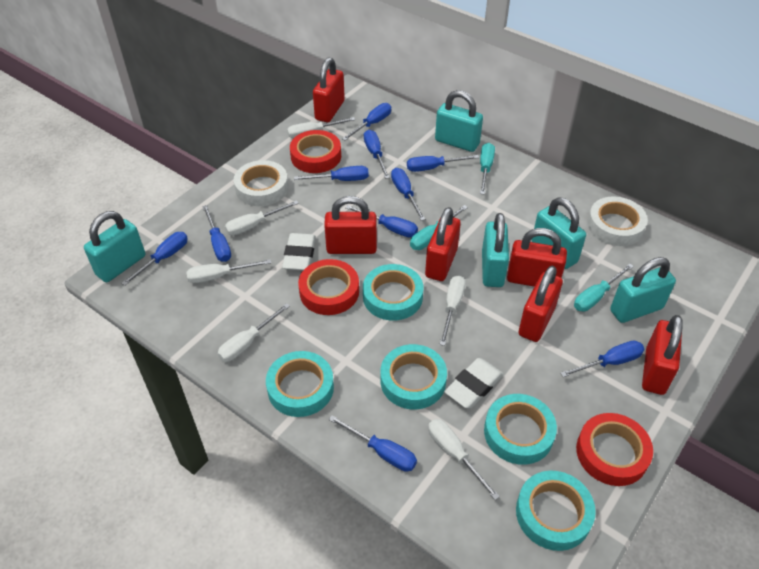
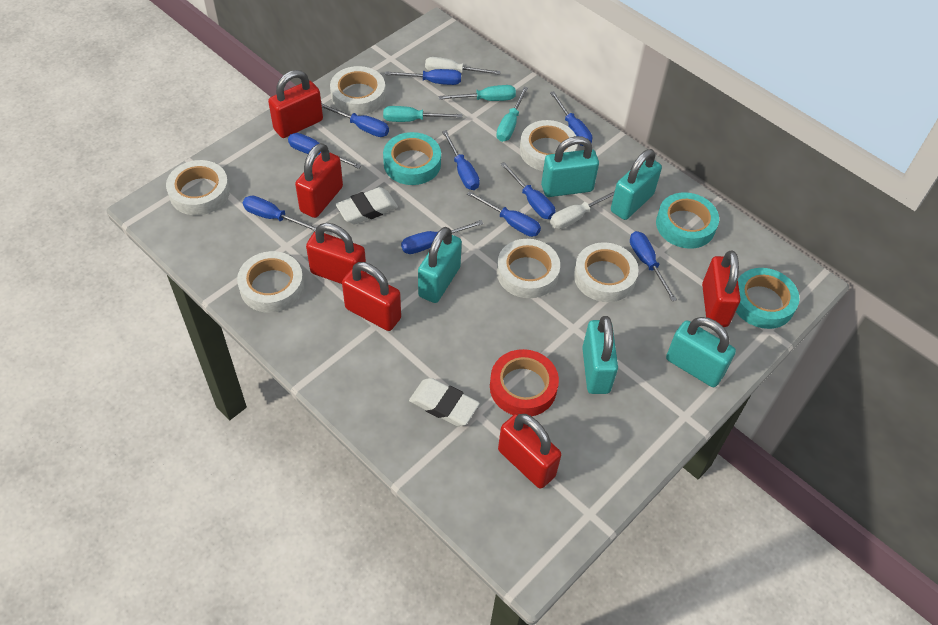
red tape: 3 -> 1
turquoise tape: 5 -> 3
white screwdriver: 6 -> 2
white tape: 2 -> 6

